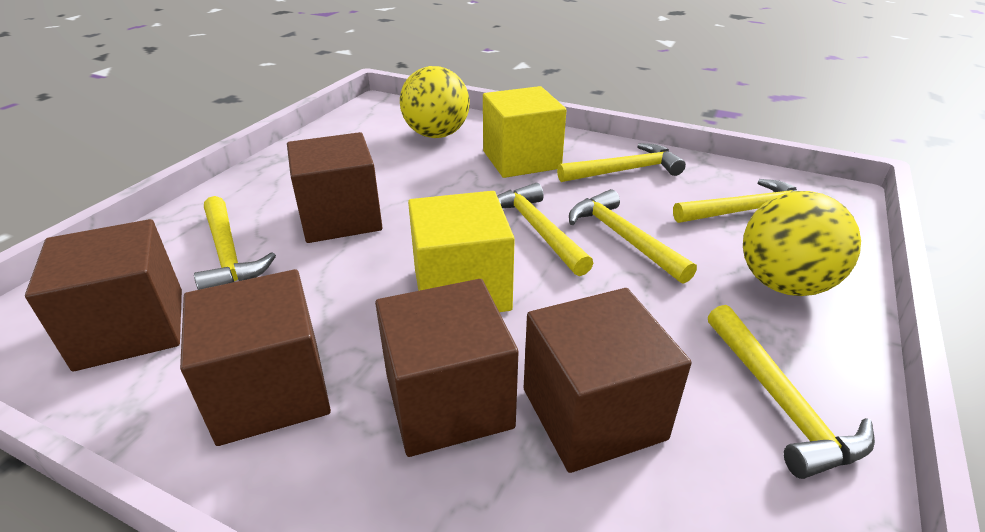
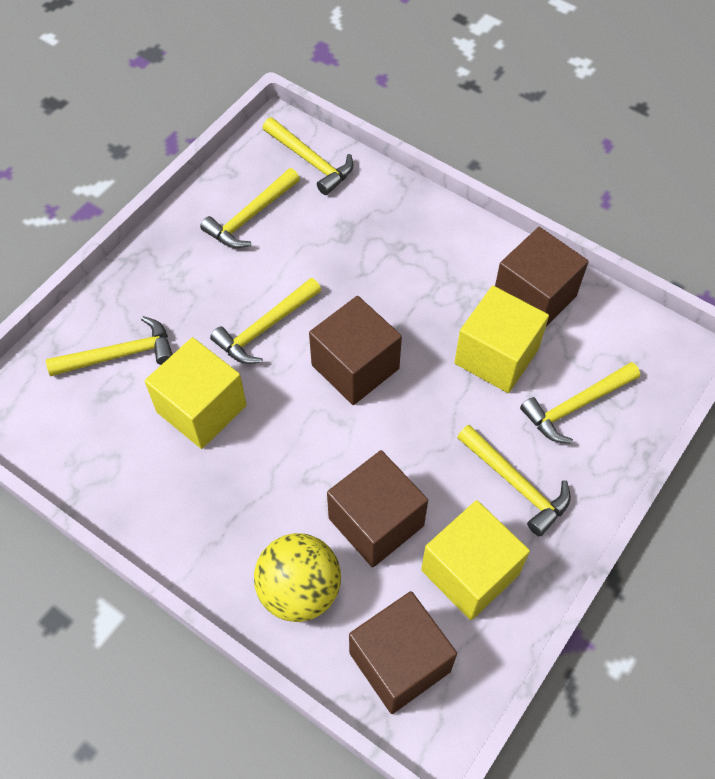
brown cube: 5 -> 4
yellow ball: 2 -> 1
yellow cube: 2 -> 3

